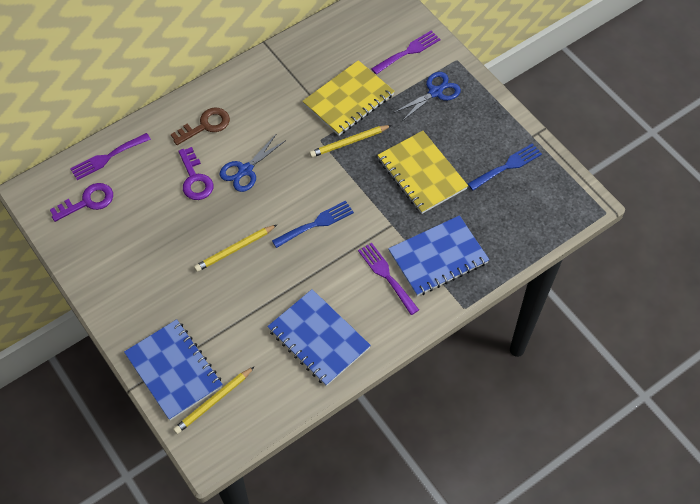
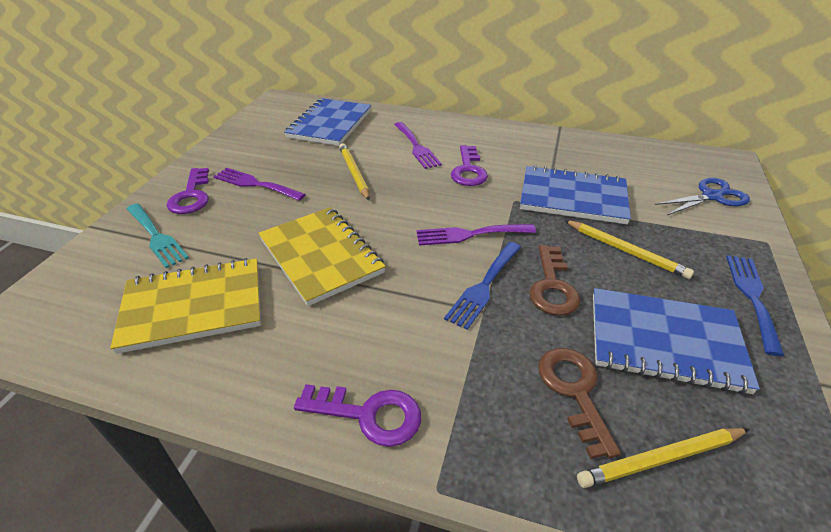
blue scissors: 2 -> 1
brown key: 1 -> 2
purple key: 2 -> 3
turquoise fork: 0 -> 1

